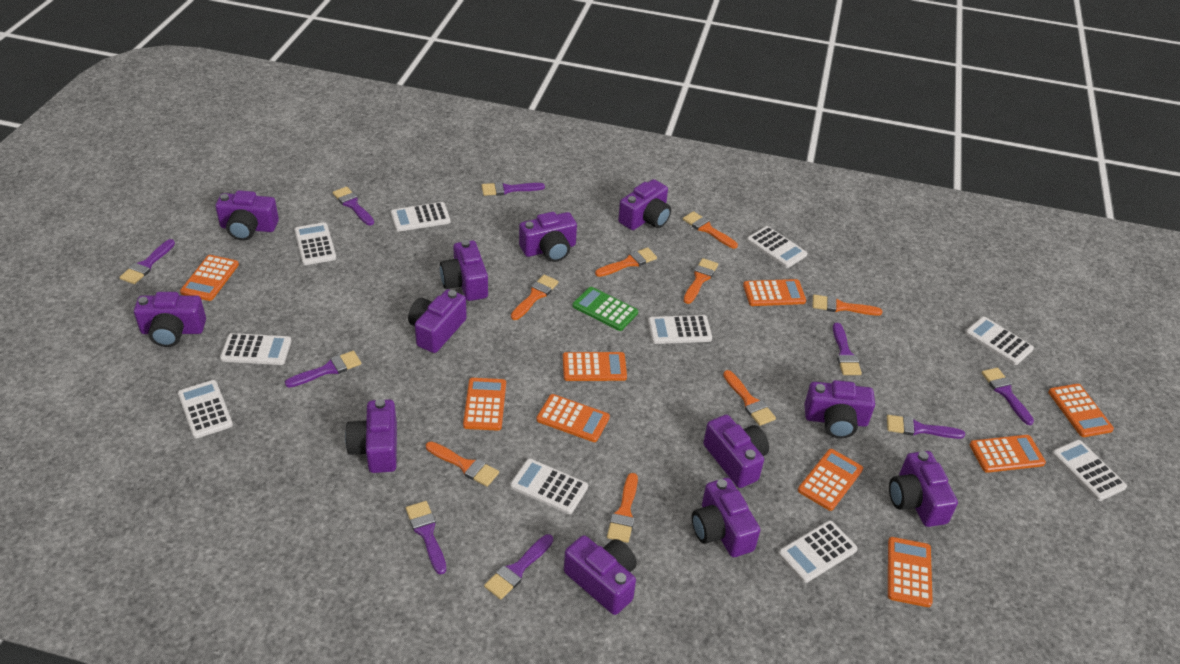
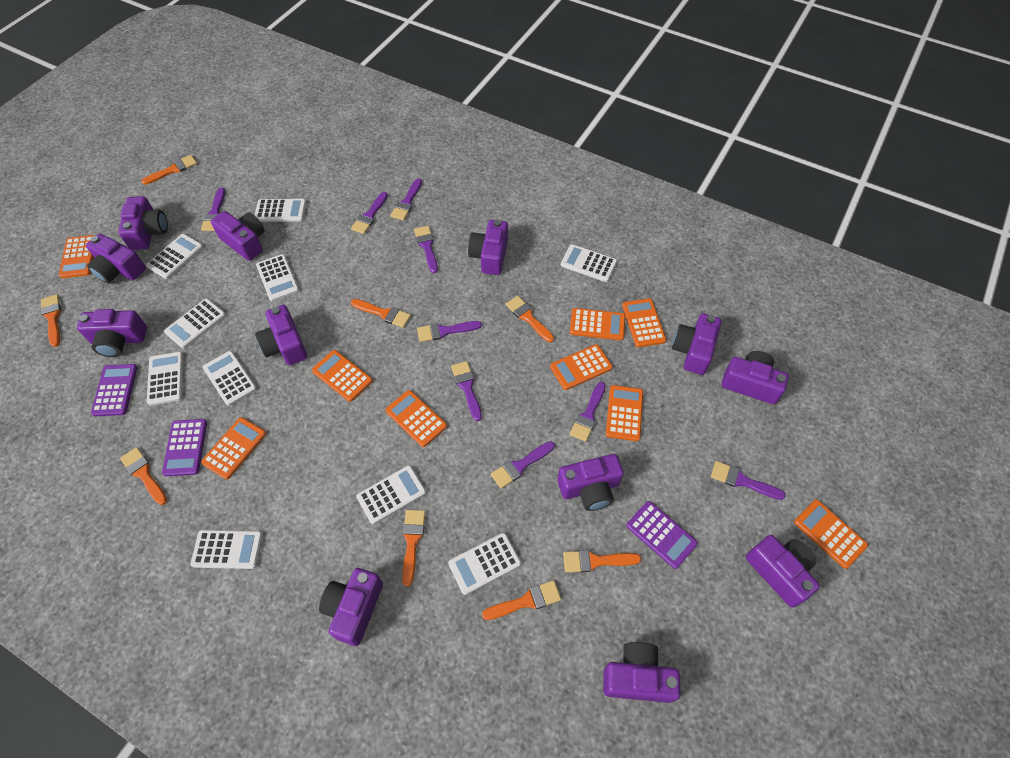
green calculator: 1 -> 0
purple calculator: 0 -> 3

